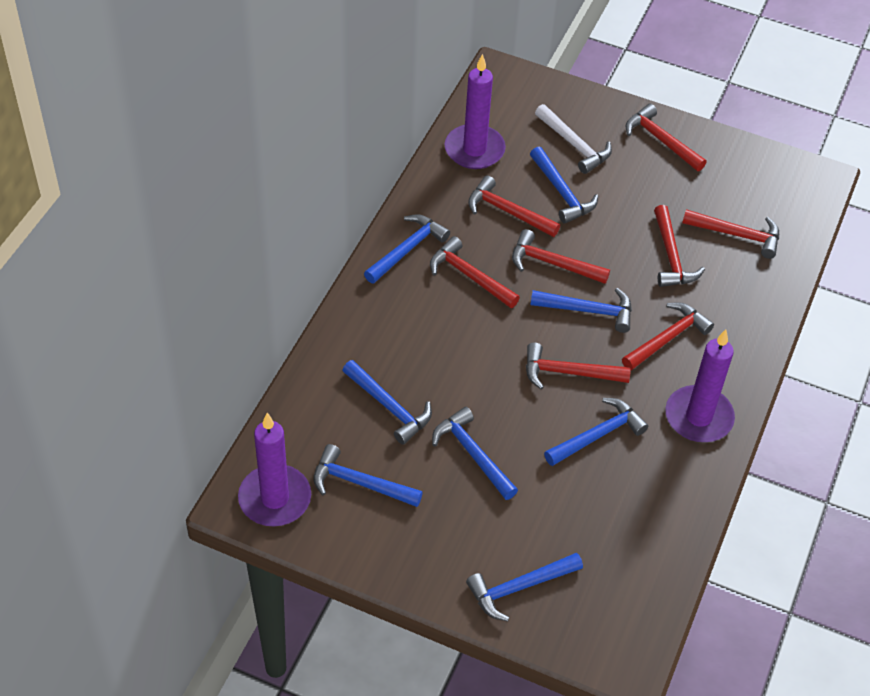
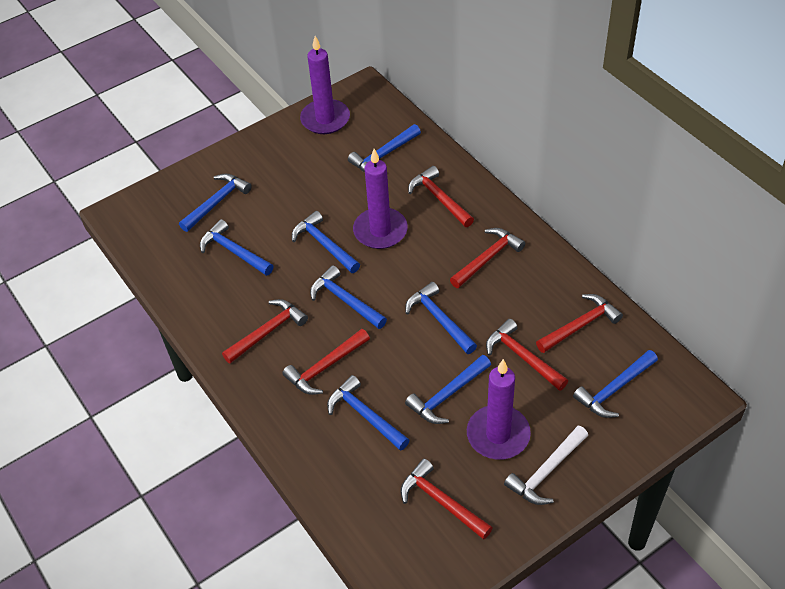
blue hammer: 8 -> 9
red hammer: 8 -> 7

